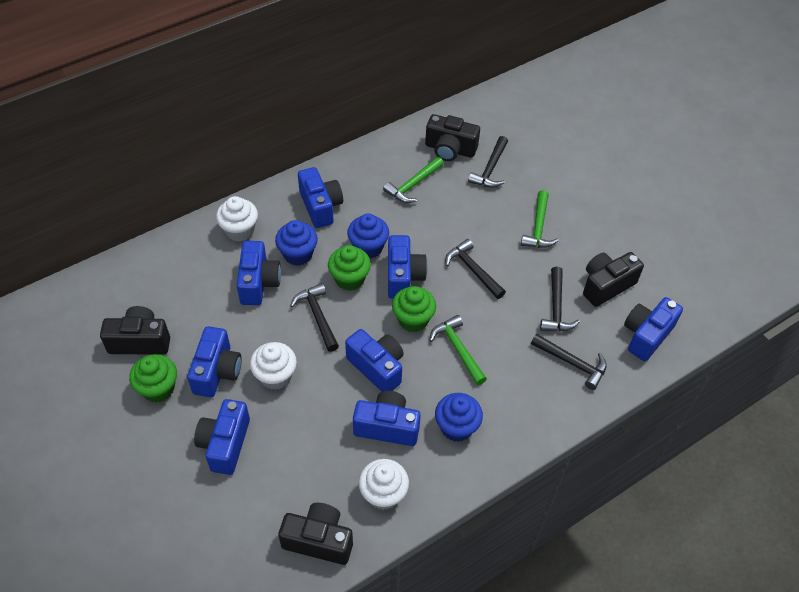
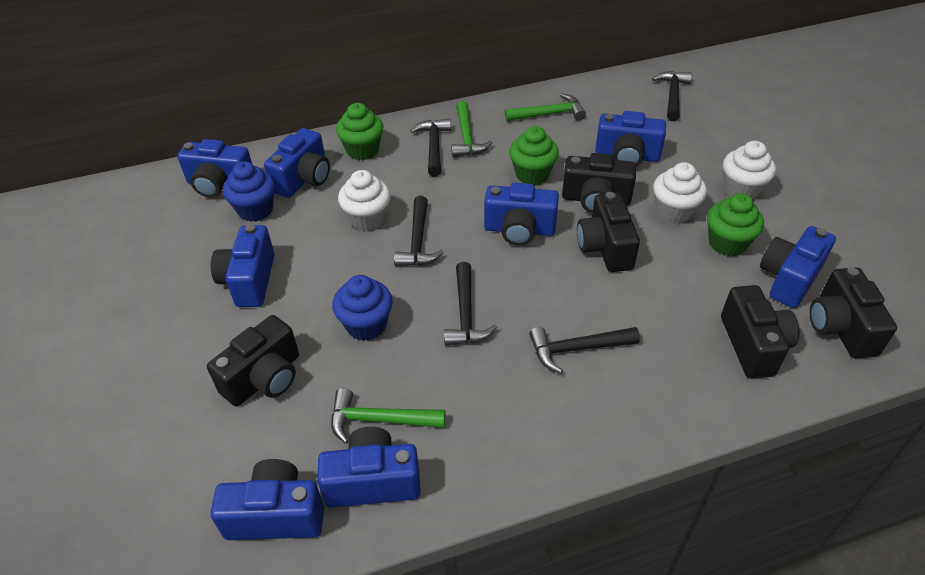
black camera: 4 -> 5
blue cupcake: 3 -> 2

